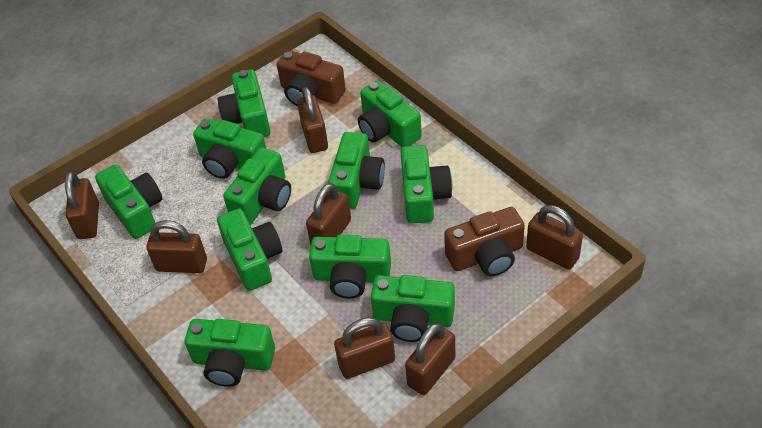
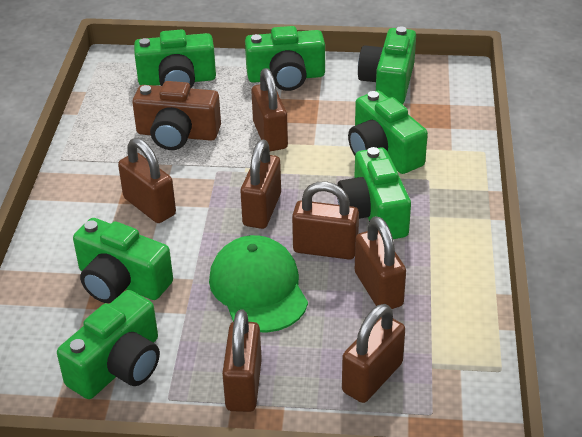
brown camera: 2 -> 1
green camera: 11 -> 7
green cap: 0 -> 1

